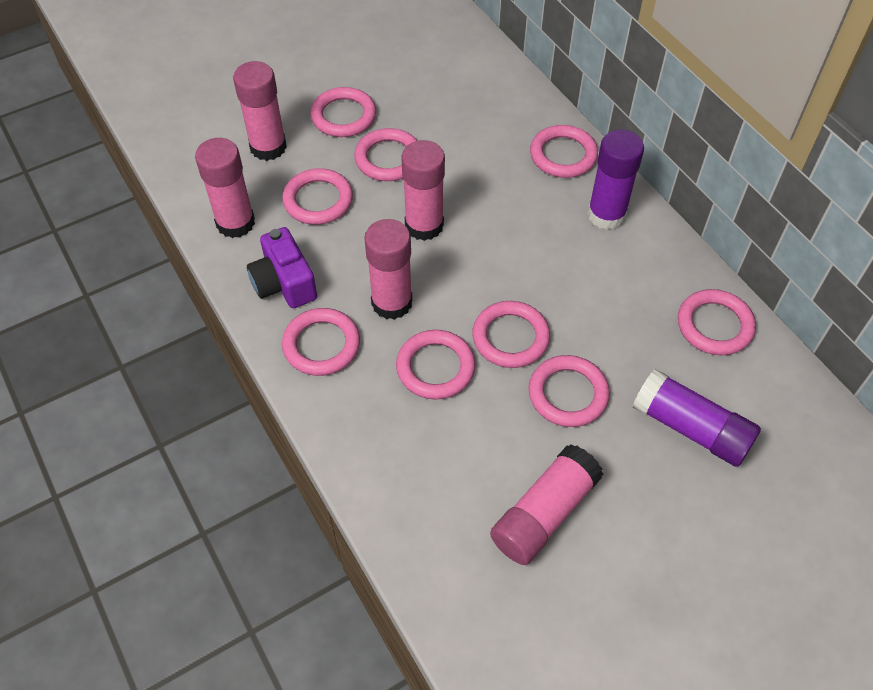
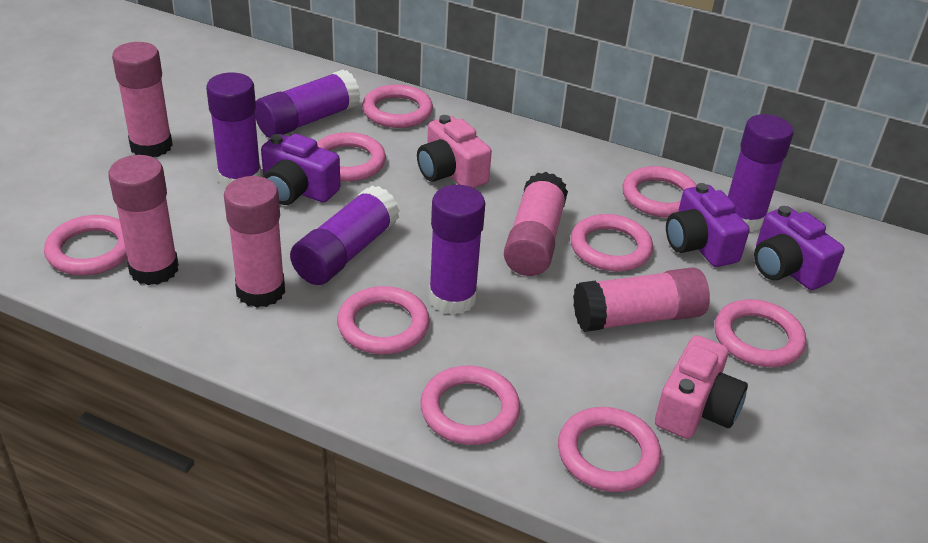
pink camera: 0 -> 2
purple camera: 1 -> 3
purple glue stick: 2 -> 5

